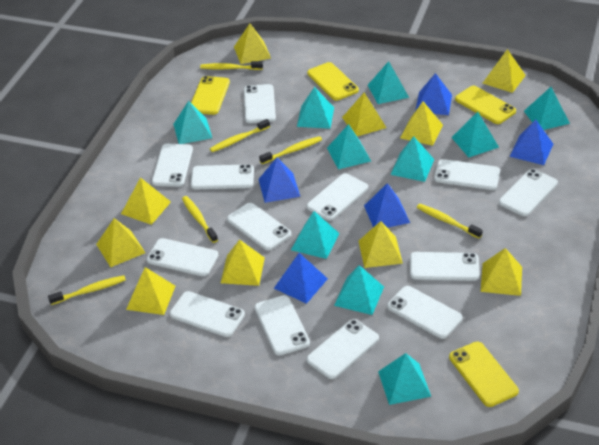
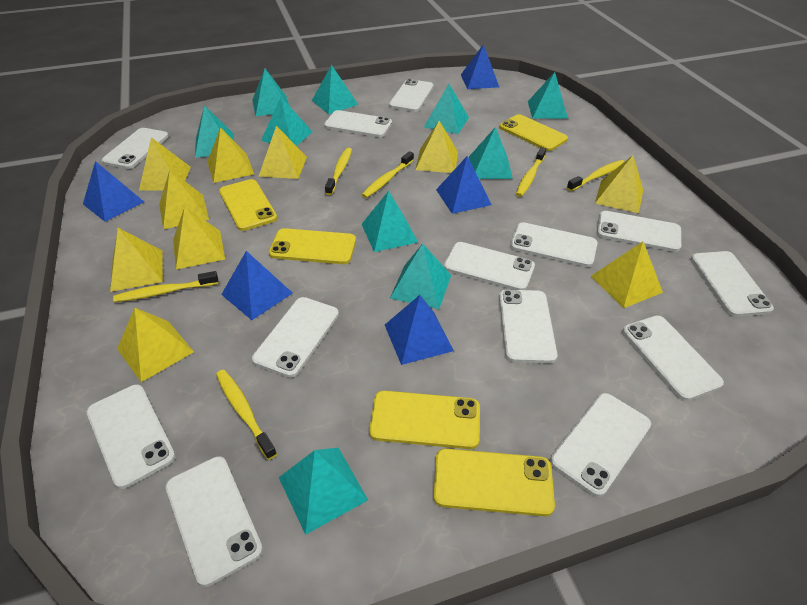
yellow phone: 4 -> 5

